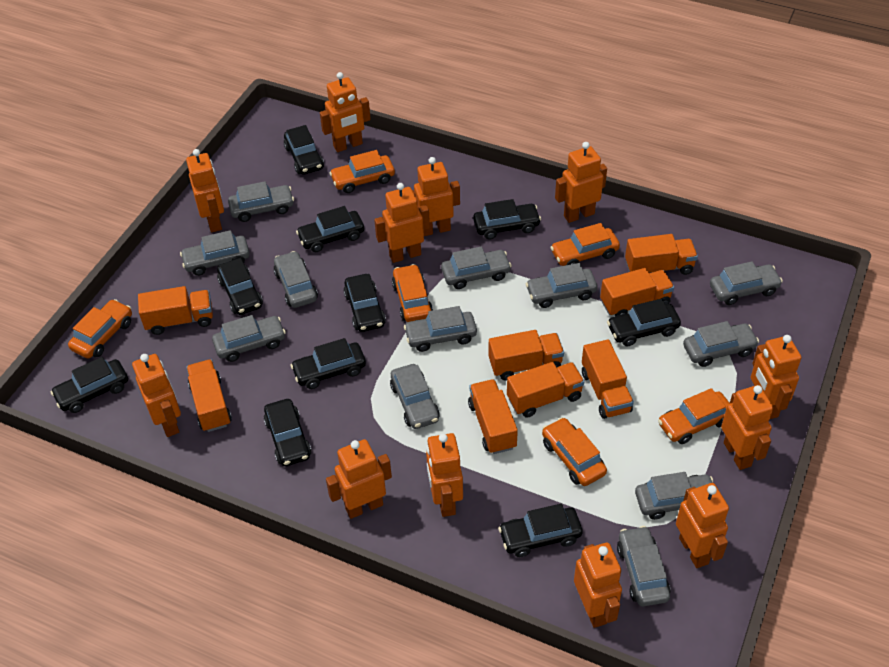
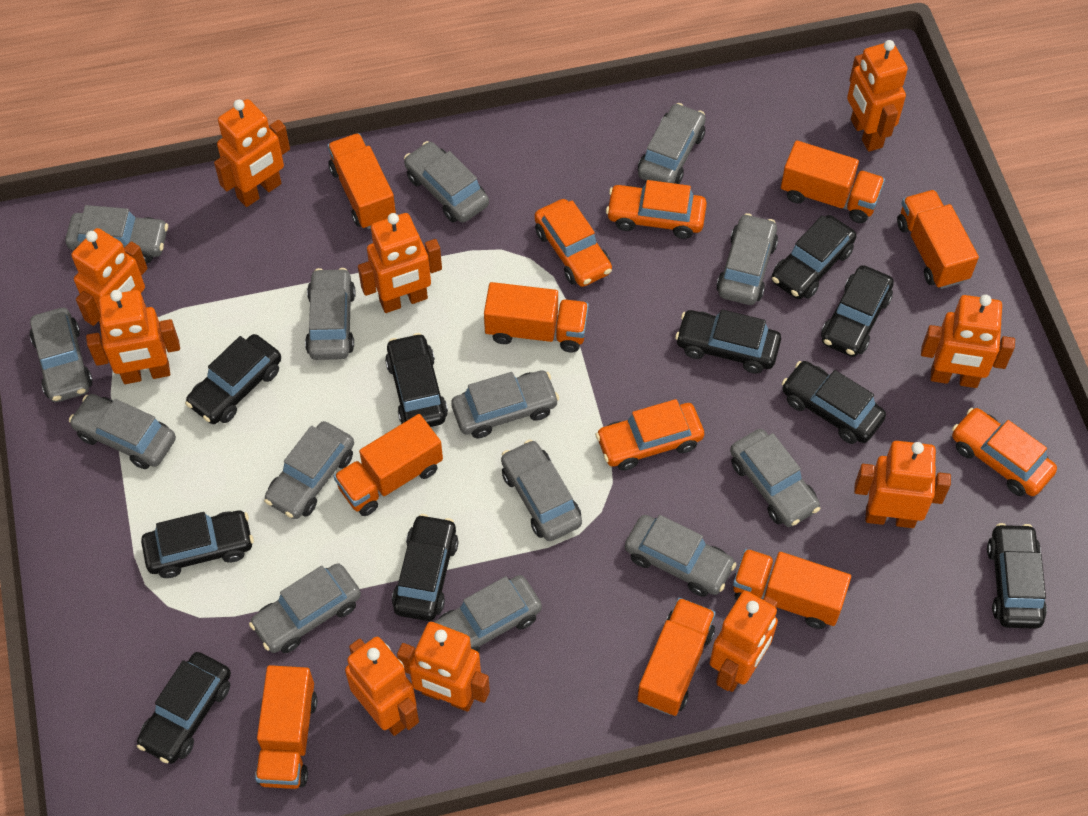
grey car: 12 -> 14
orange car: 6 -> 4
orange robot: 12 -> 10

